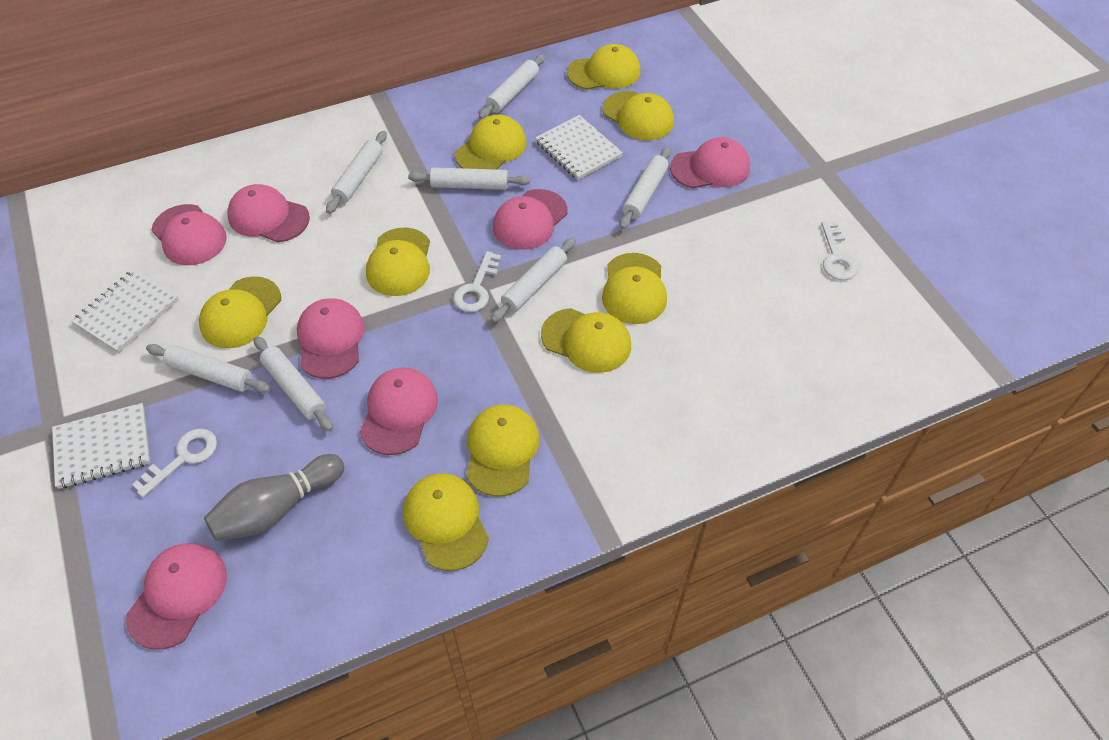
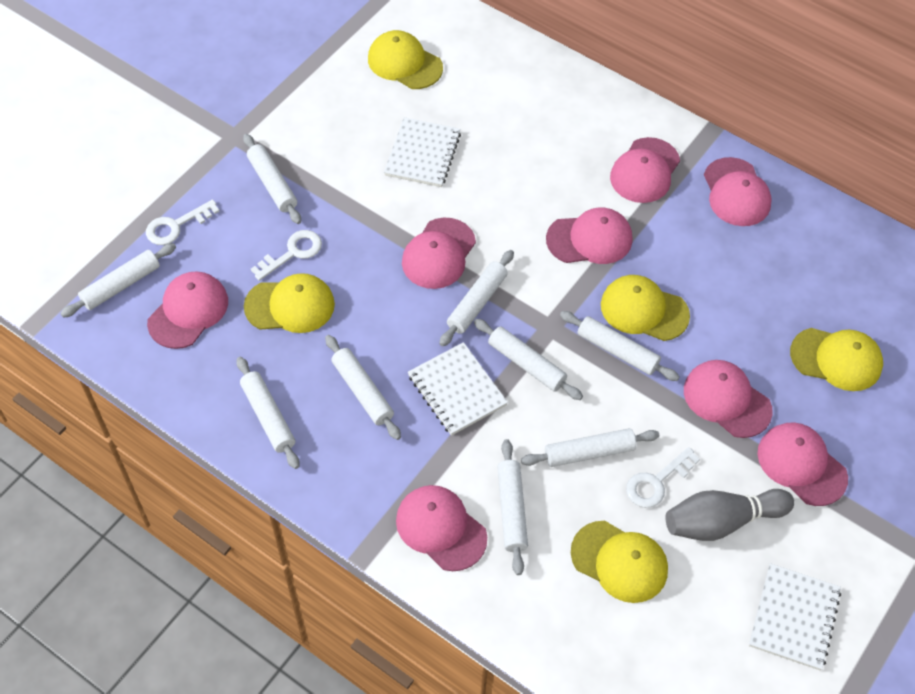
pink cap: 7 -> 8
white rolling pin: 7 -> 9
yellow cap: 9 -> 5

